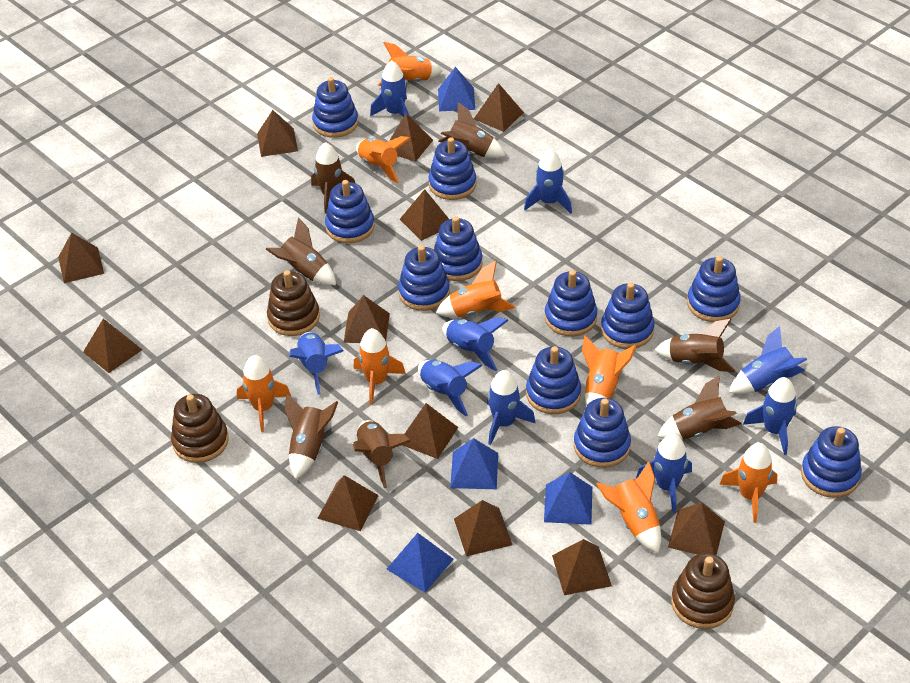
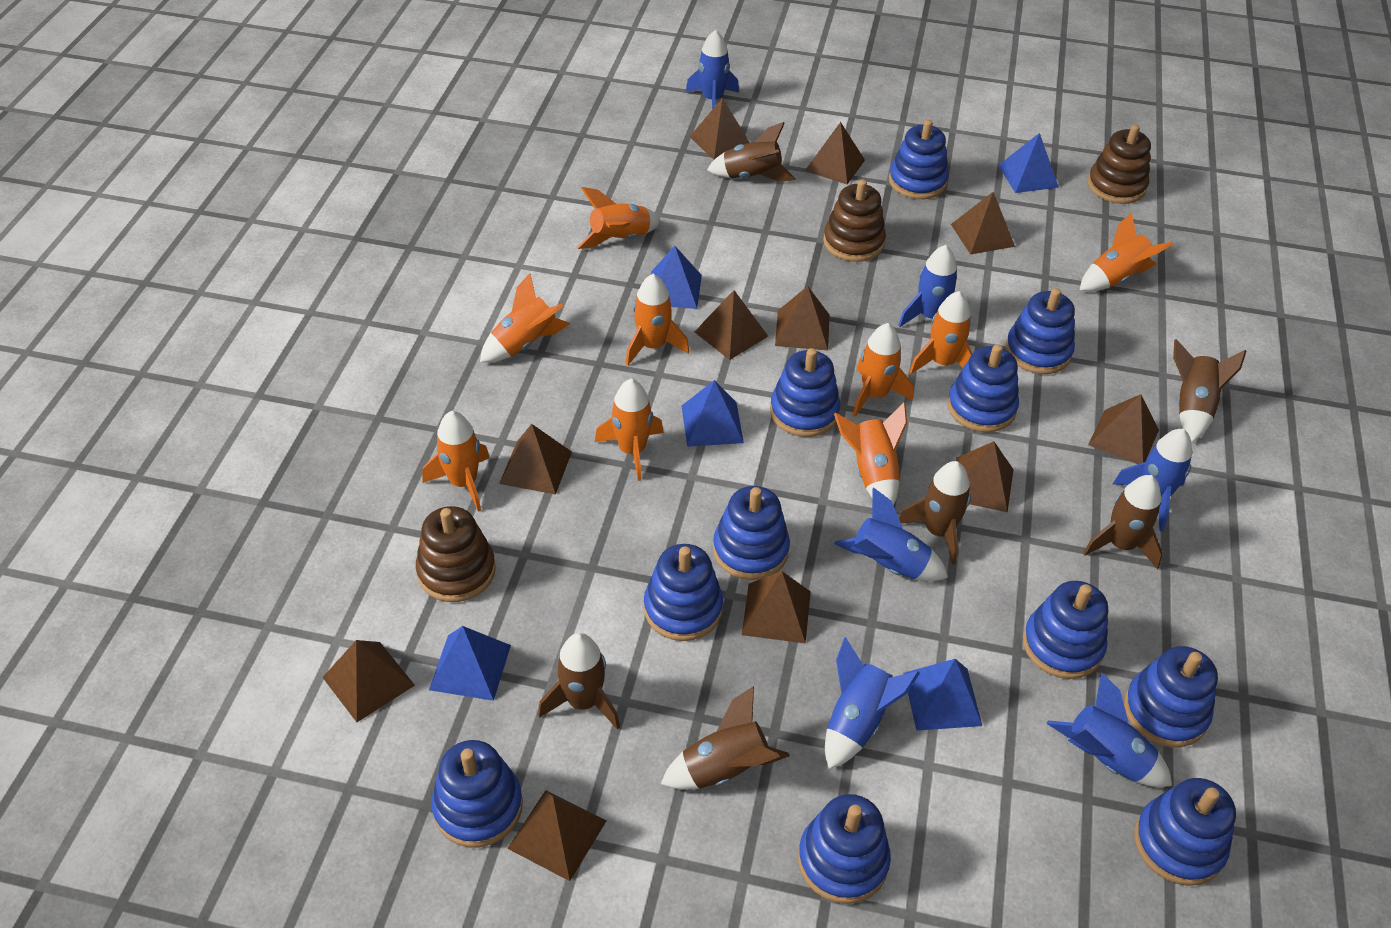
blue pyramid: 4 -> 5
blue rocket: 9 -> 6
brown pyramid: 12 -> 11
brown rocket: 7 -> 6
orange rocket: 8 -> 9

